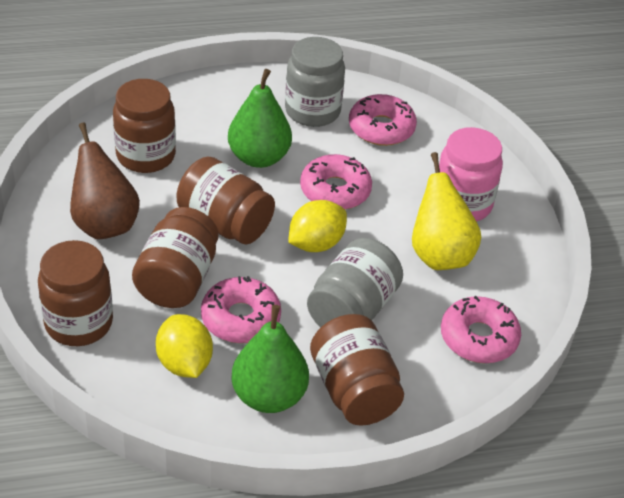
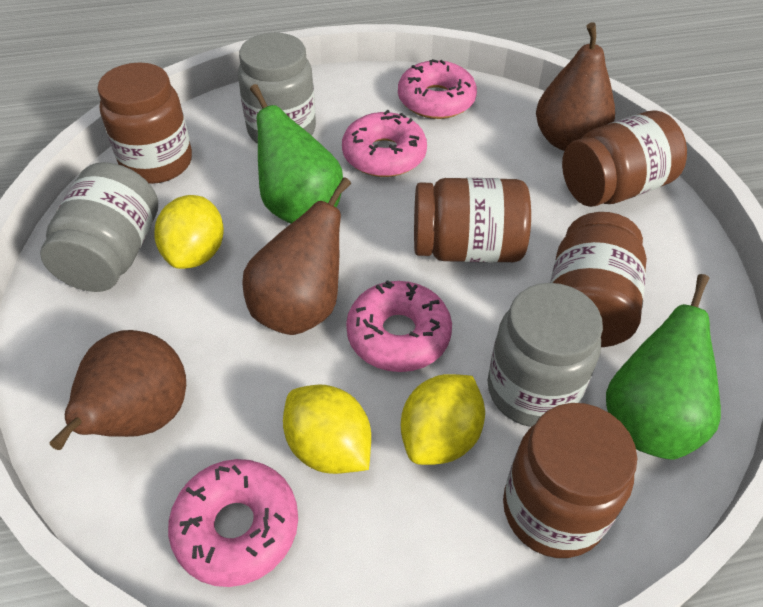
brown pear: 1 -> 3
grey jar: 2 -> 3
pink jar: 1 -> 0
yellow lemon: 2 -> 3
yellow pear: 1 -> 0

